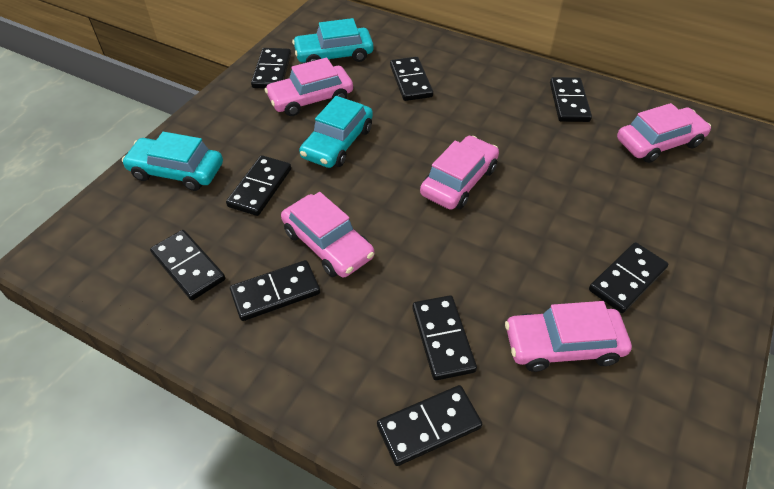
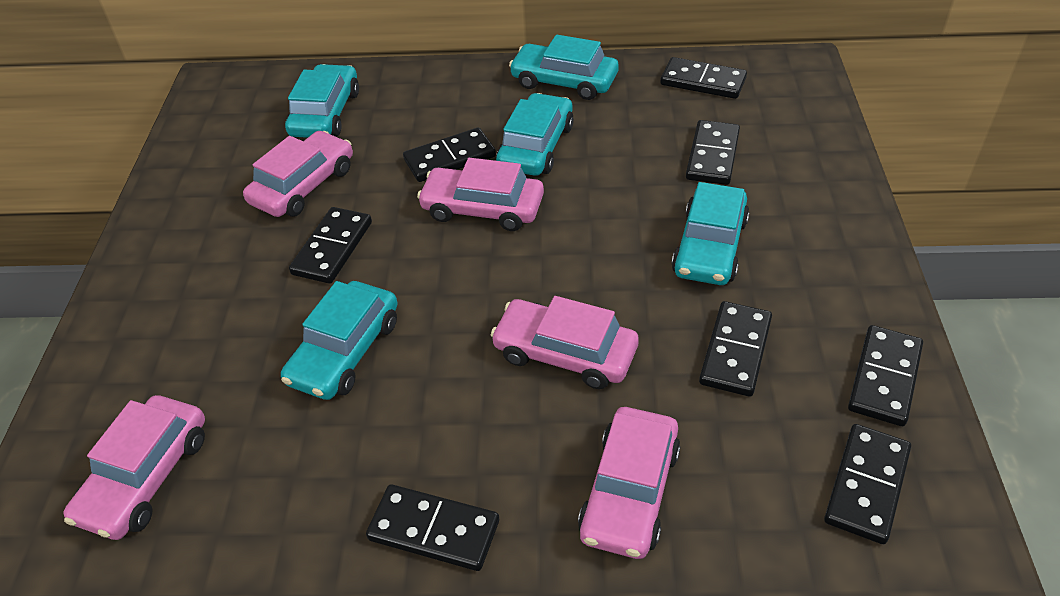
black domino: 9 -> 8
turquoise car: 3 -> 5

